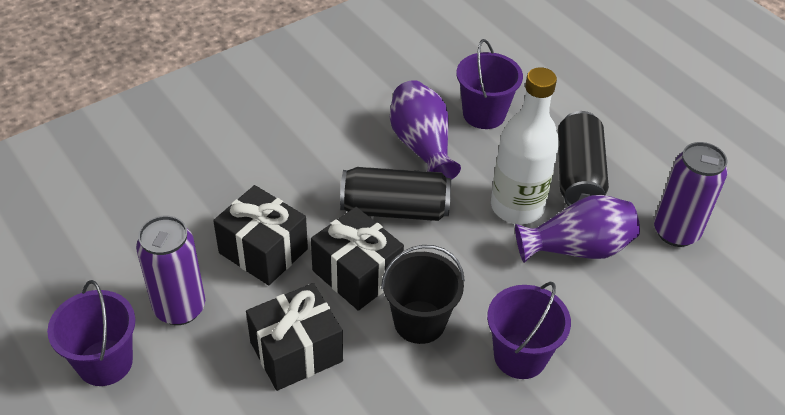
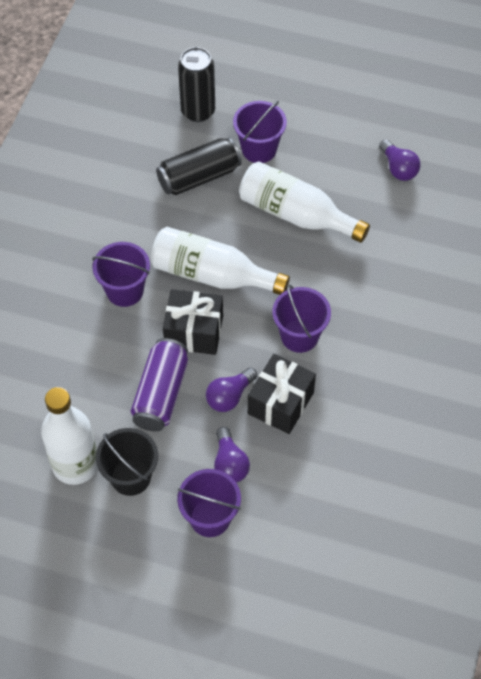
black gift: 3 -> 2
purple bucket: 3 -> 4
purple can: 2 -> 1
purple light bulb: 0 -> 3
purple vase: 2 -> 0
white bottle: 1 -> 3

